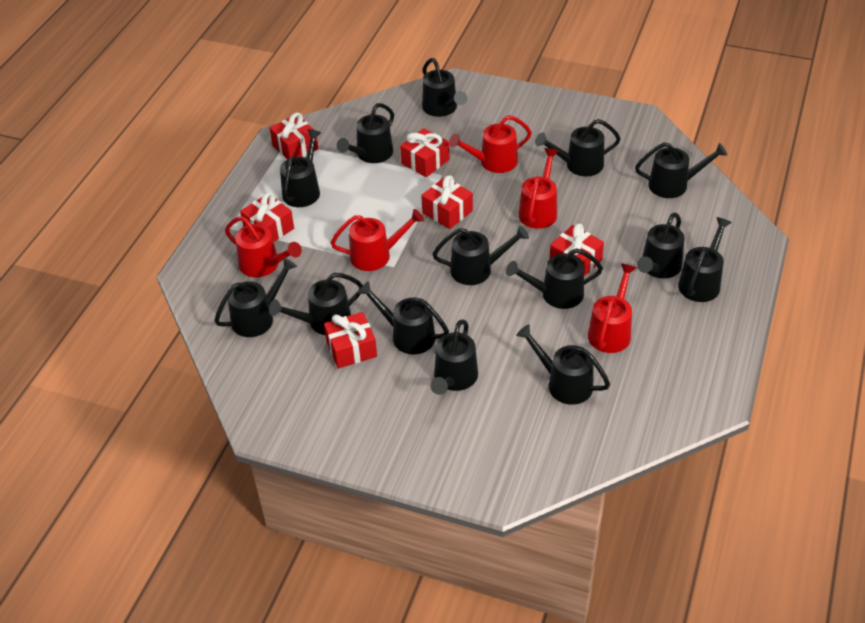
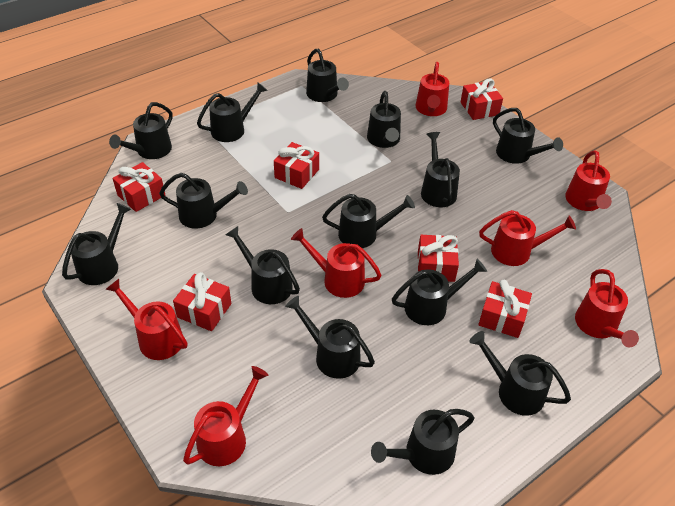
red watering can: 5 -> 7

